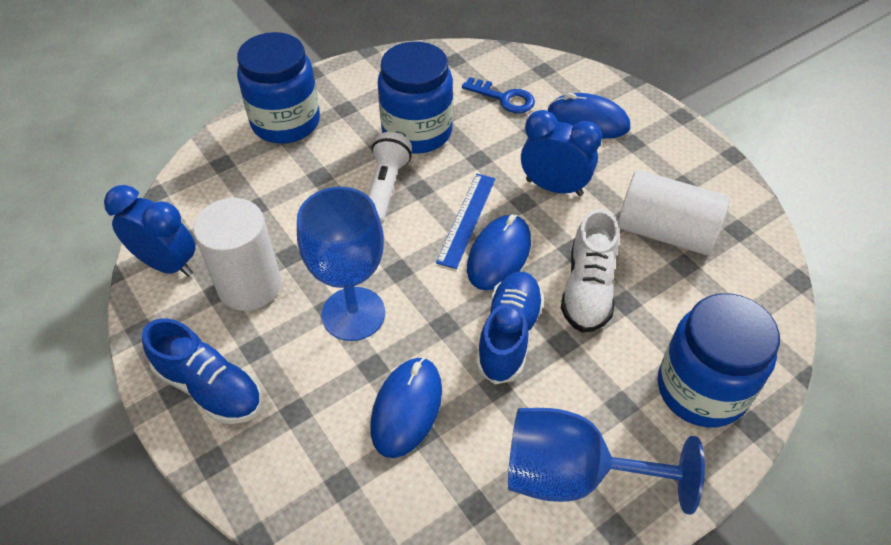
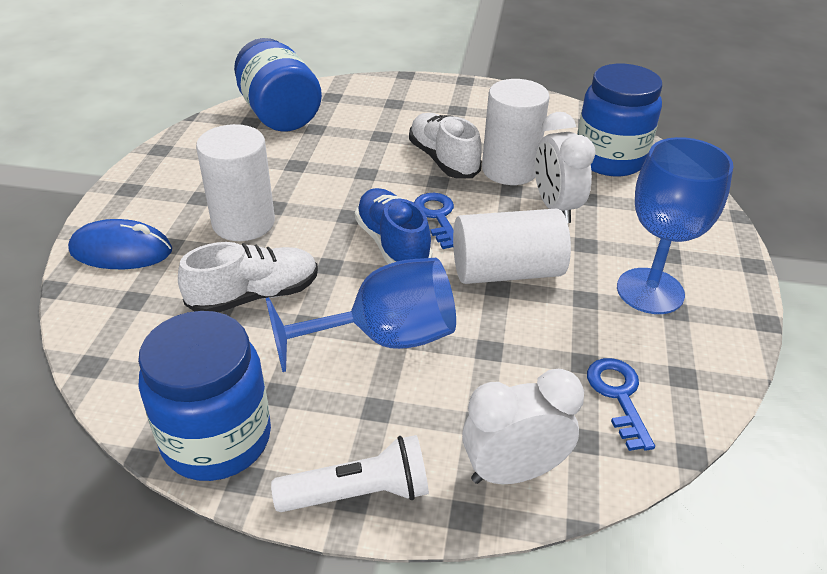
blue clock: 2 -> 0
blue key: 1 -> 2
blue mouse: 3 -> 1
blue ruler: 1 -> 0
blue shoe: 2 -> 1
white clock: 0 -> 2
white cylinder: 2 -> 3
white shoe: 1 -> 2

